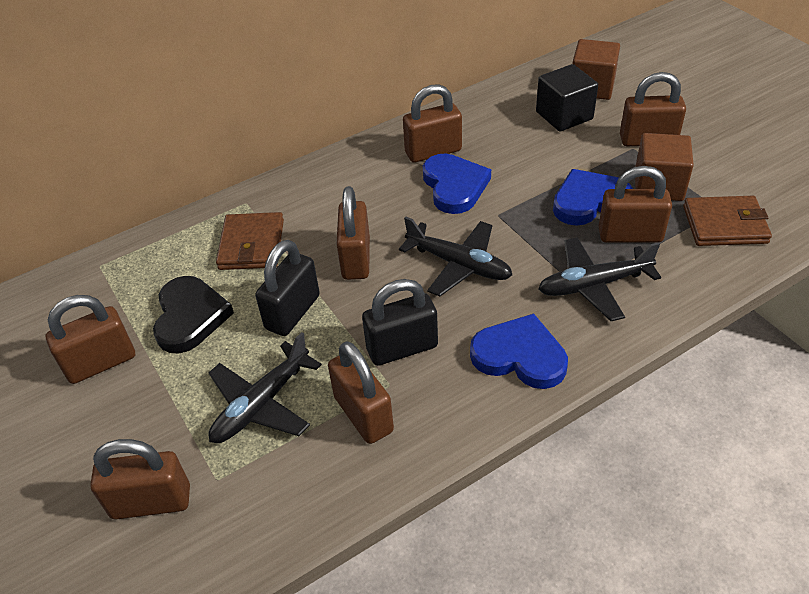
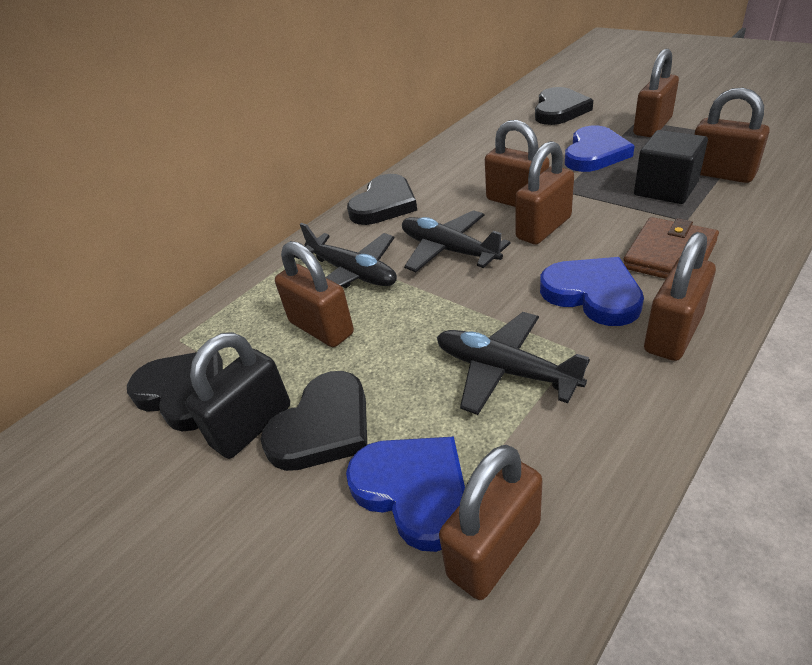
black heart: 1 -> 4
black padlock: 2 -> 1
brown cube: 2 -> 0
brown wallet: 2 -> 1

